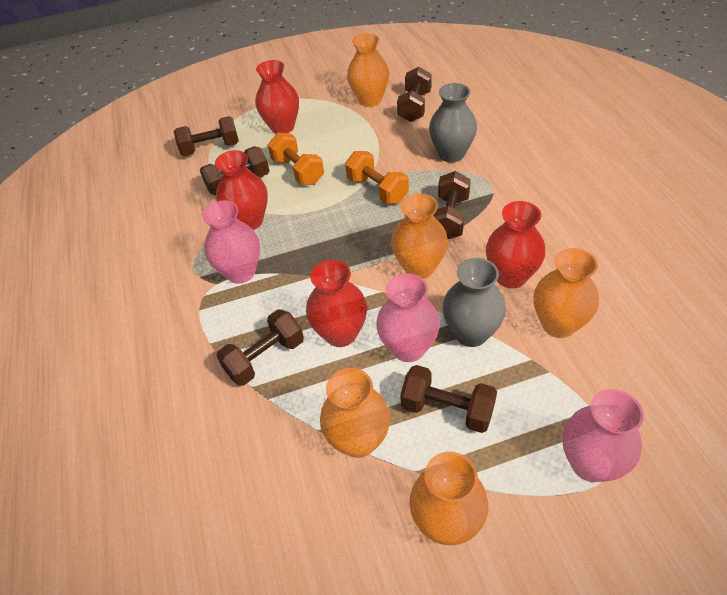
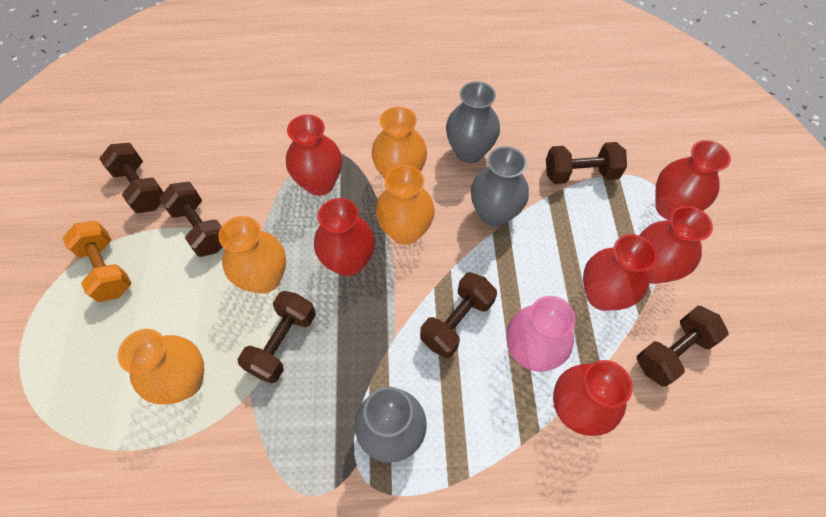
grey vase: 2 -> 3
orange dumbbell: 2 -> 1
orange vase: 5 -> 4
pink vase: 3 -> 1
red vase: 4 -> 6

